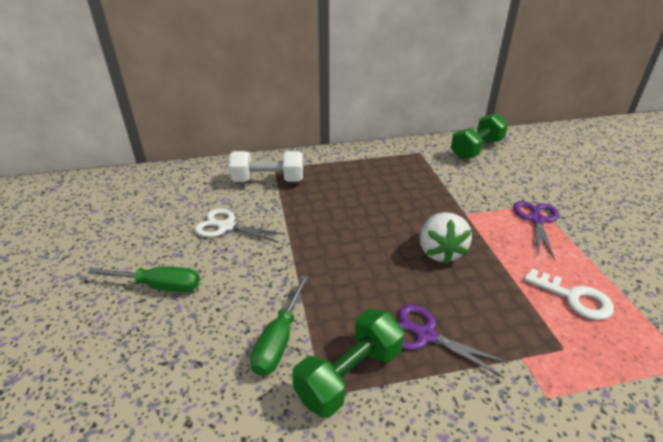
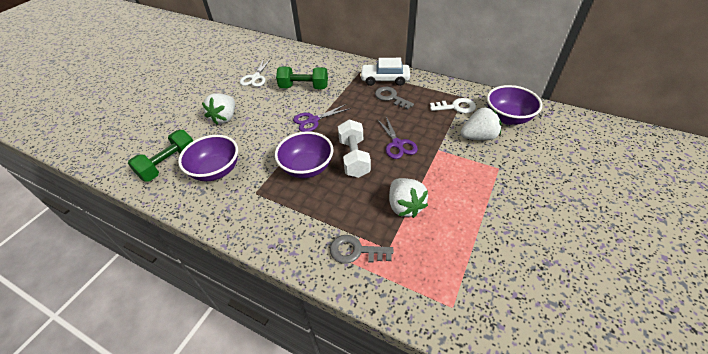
green screwdriver: 2 -> 0
grey key: 0 -> 2
purple bowl: 0 -> 3
white car: 0 -> 1
white strawberry: 1 -> 3

